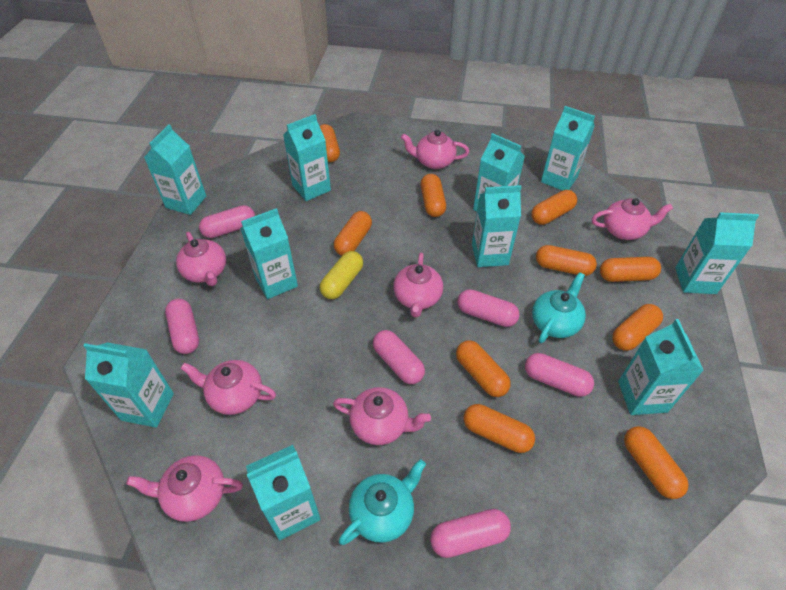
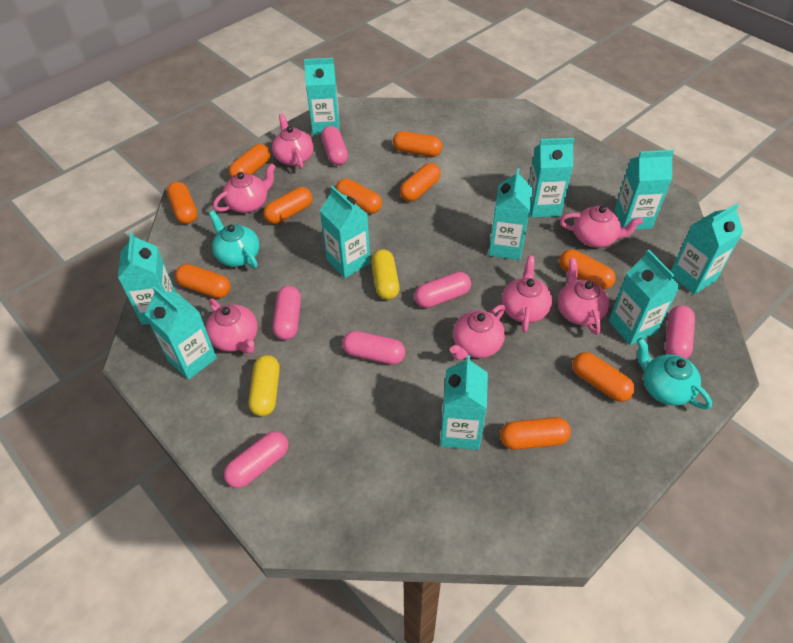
yellow capsule: 1 -> 2

